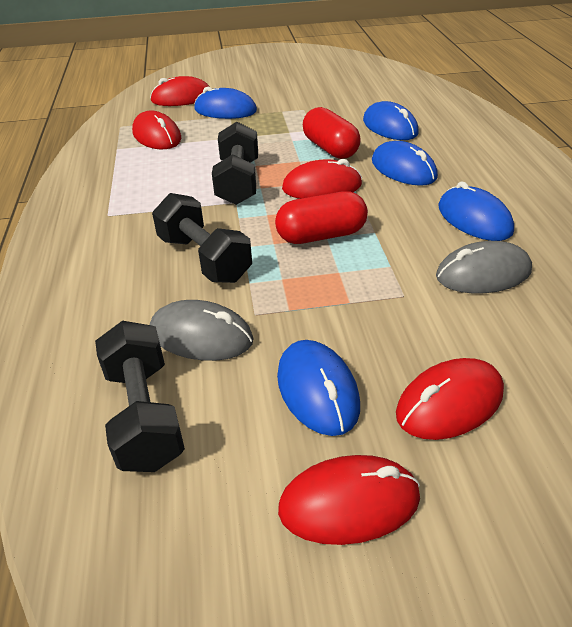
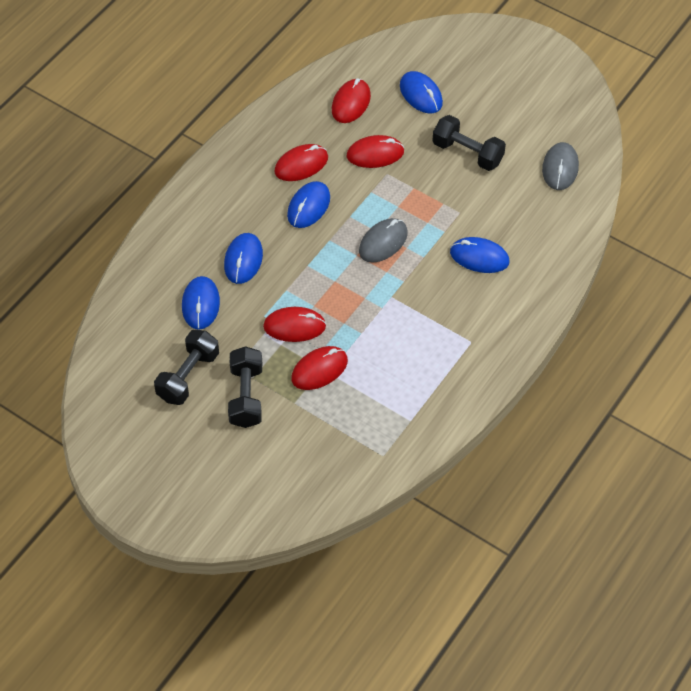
red capsule: 2 -> 0

